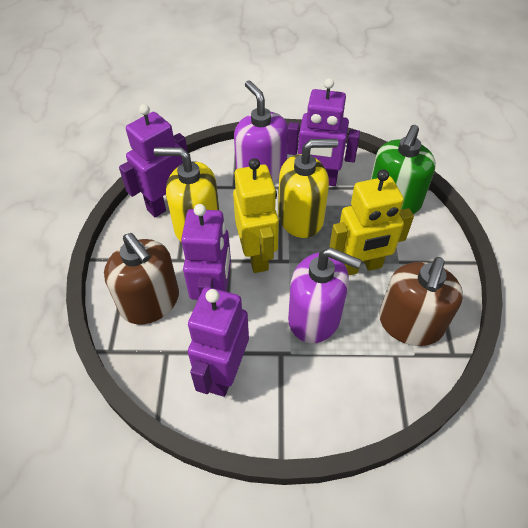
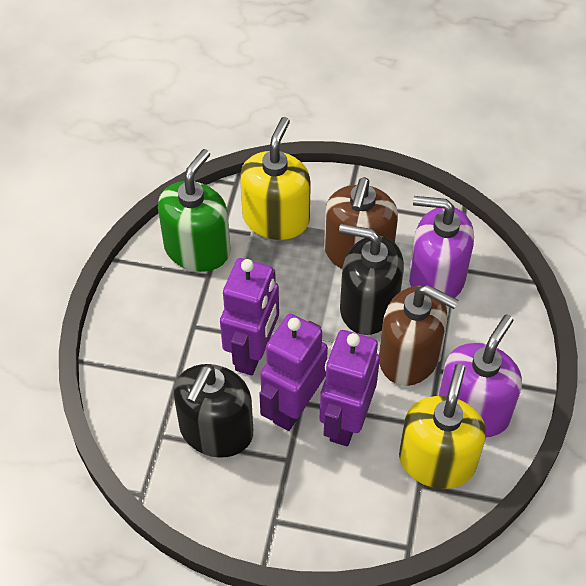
black soap dispenser: 0 -> 2
purple robot: 4 -> 3
yellow robot: 2 -> 0

